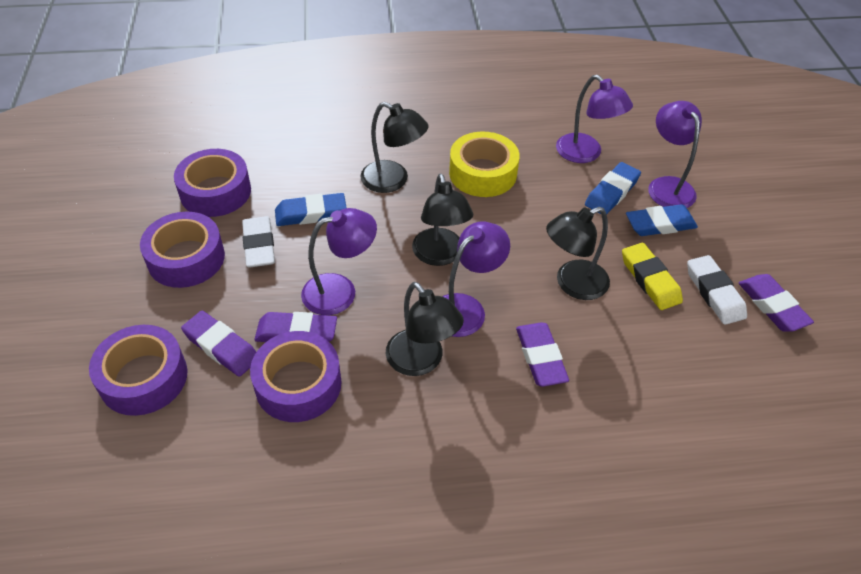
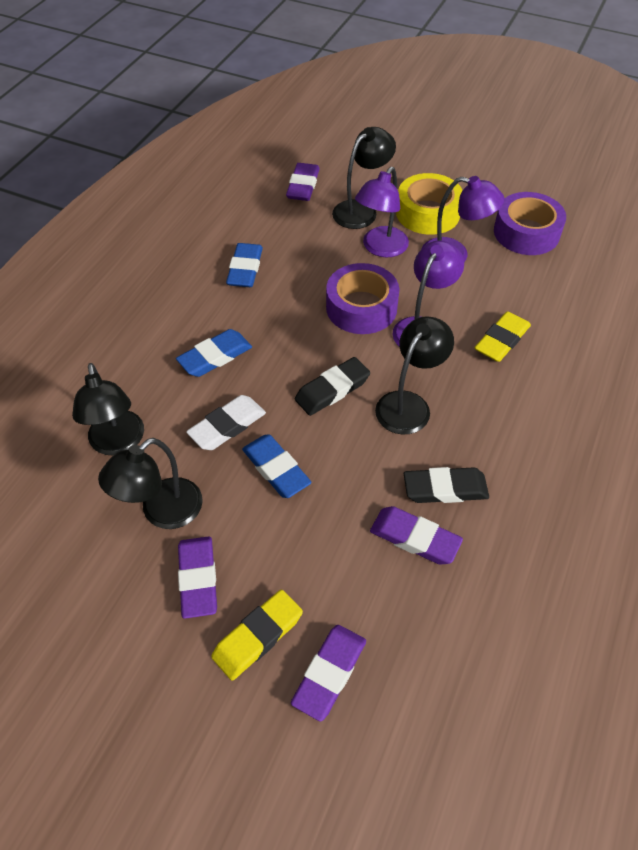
black eraser: 0 -> 2
purple lamp: 4 -> 3
purple tape: 4 -> 2
white eraser: 2 -> 1
yellow eraser: 1 -> 2

